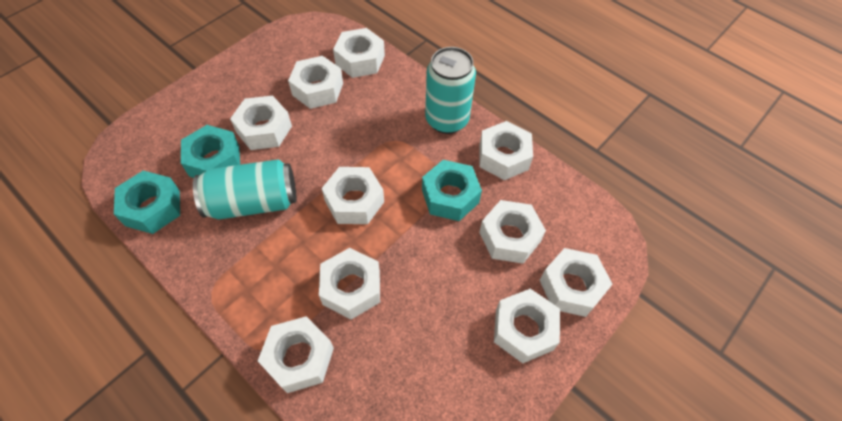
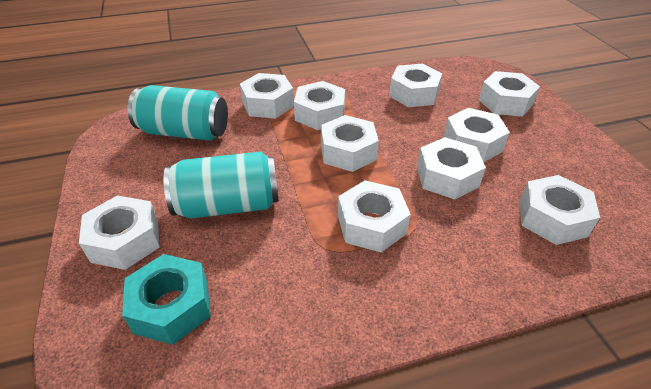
turquoise nut: 3 -> 1

